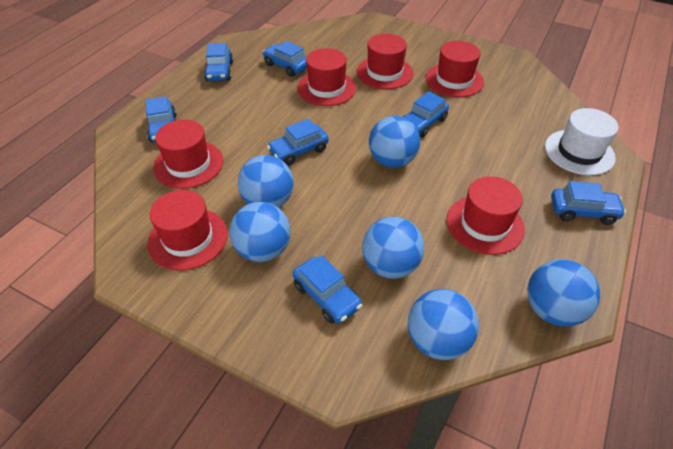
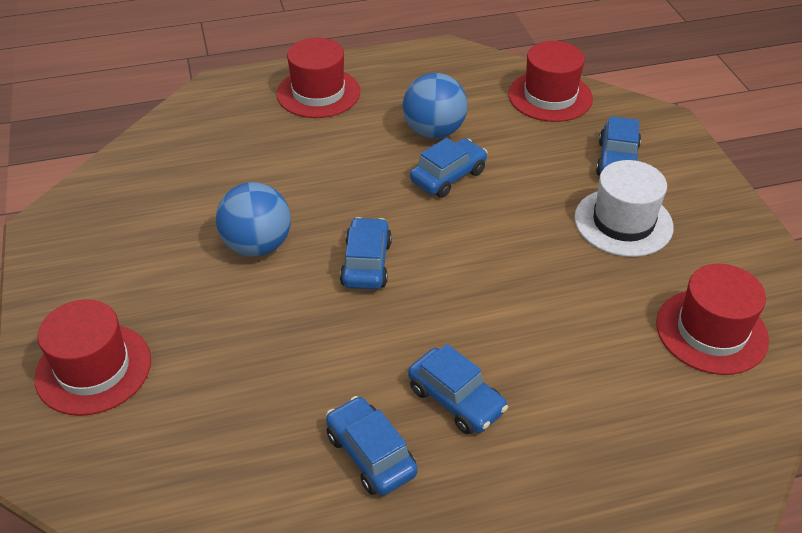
blue ball: 6 -> 2
blue car: 7 -> 5
red hat: 6 -> 4

